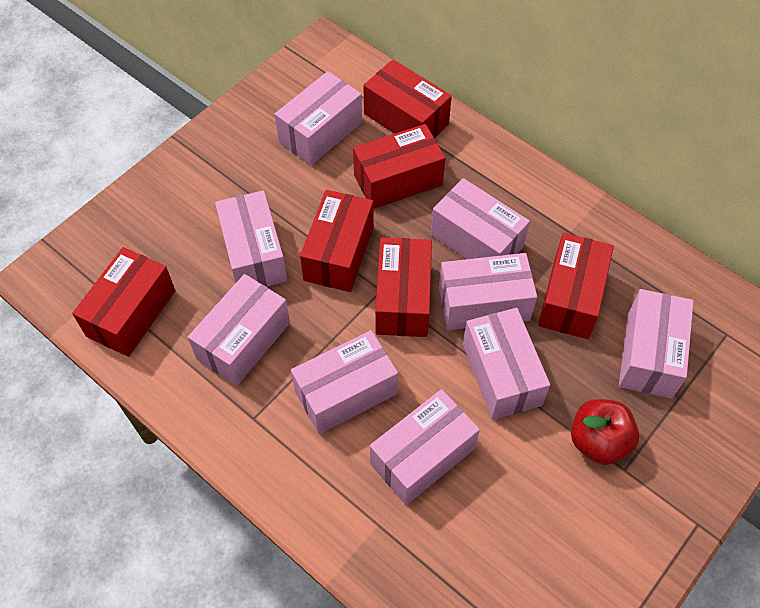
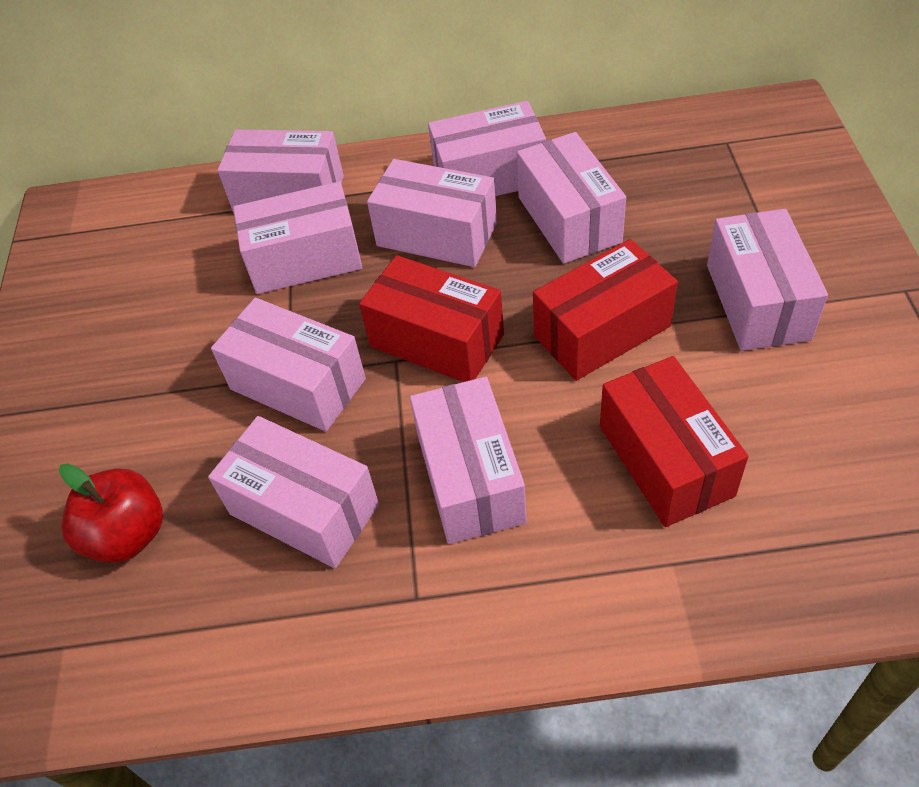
red box: 6 -> 3

